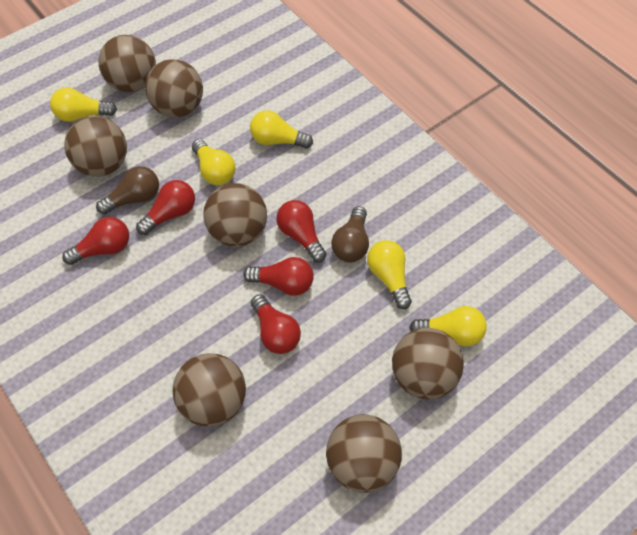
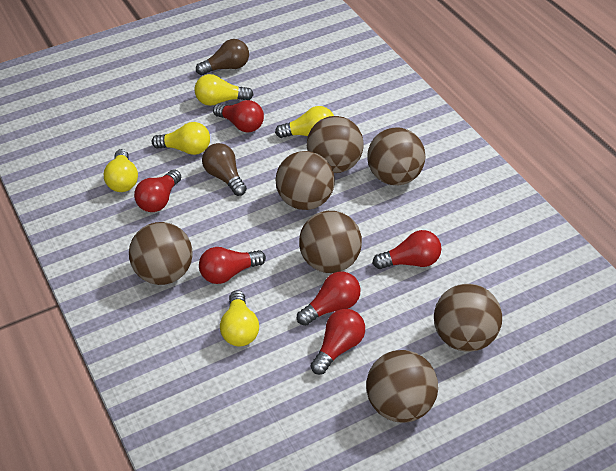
red light bulb: 5 -> 6

